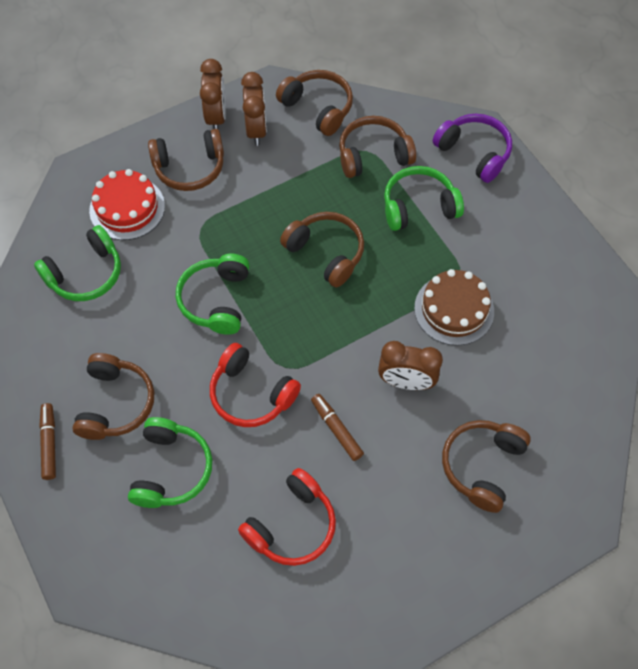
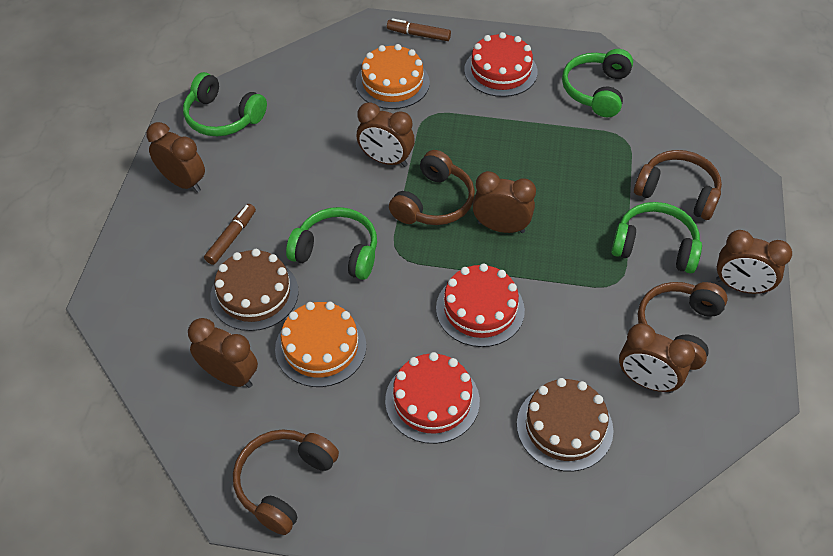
brown cake: 1 -> 2
brown clock: 3 -> 6
brown headphones: 6 -> 4
orange cake: 0 -> 2
purple headphones: 1 -> 0
red cake: 1 -> 3
red headphones: 2 -> 0

